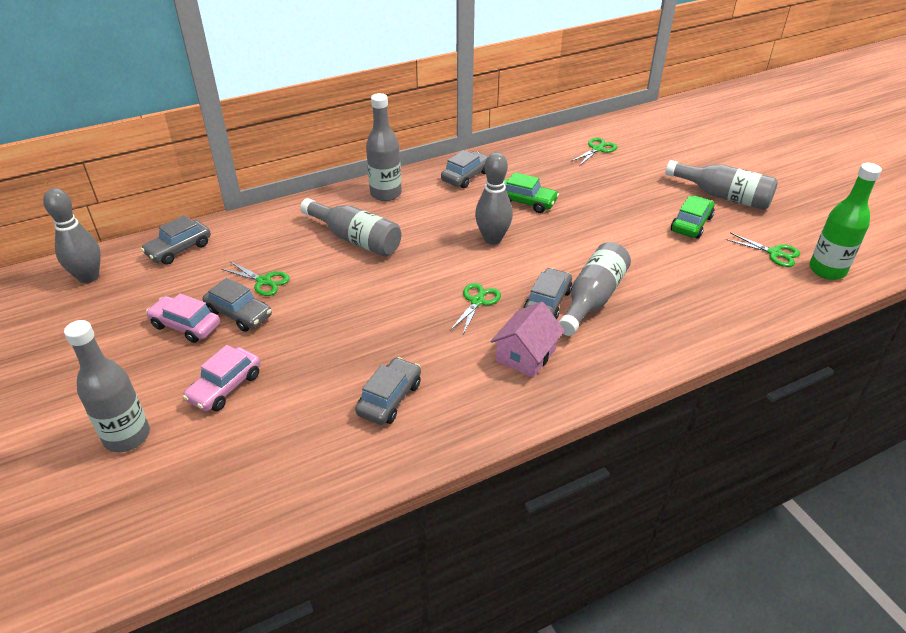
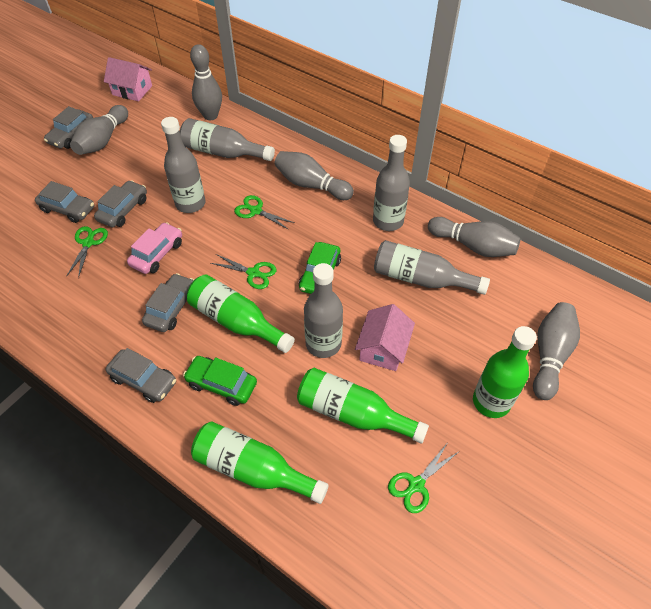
green bottle: 1 -> 4
grey bowling pin: 2 -> 5
pink car: 2 -> 1
pink house: 1 -> 2

